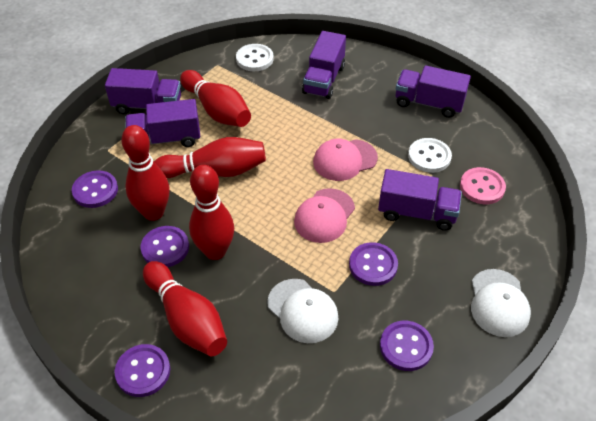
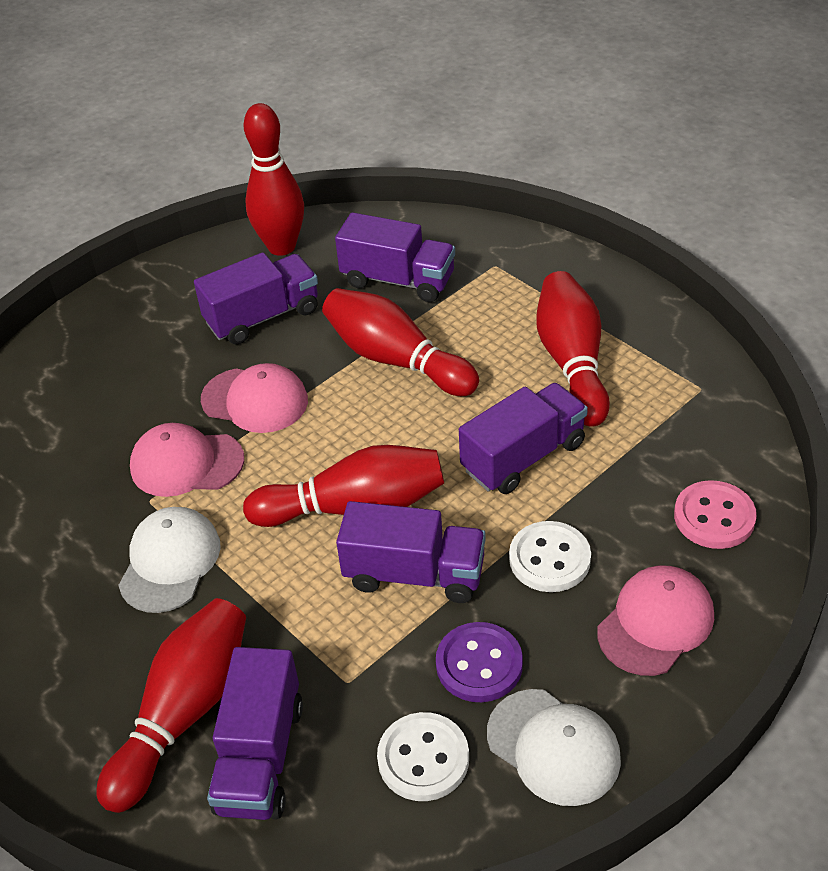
pink cap: 2 -> 3
purple button: 5 -> 1

